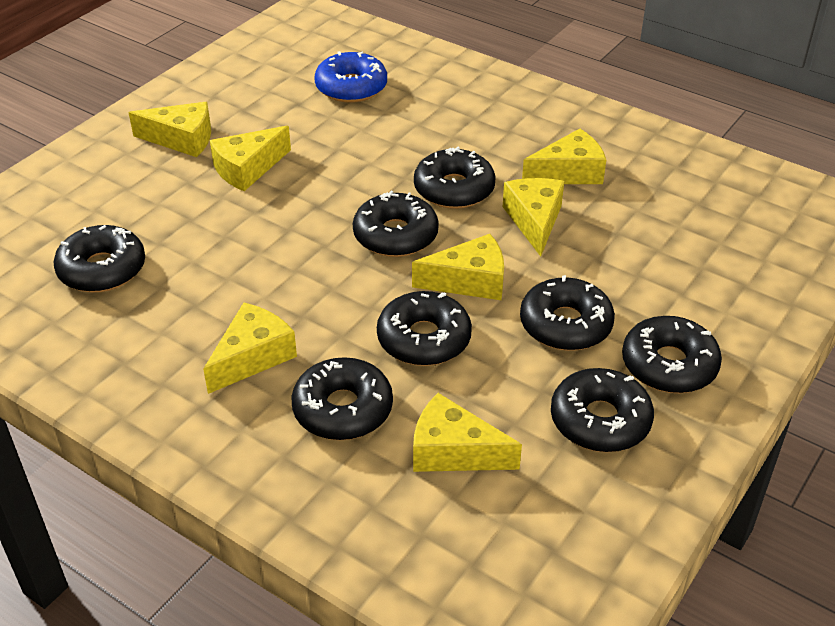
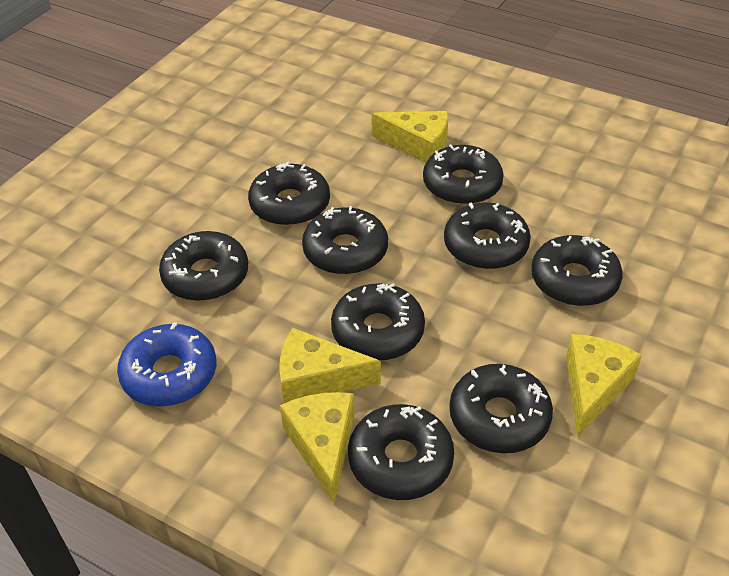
black donut: 8 -> 9
yellow cheese: 7 -> 4

